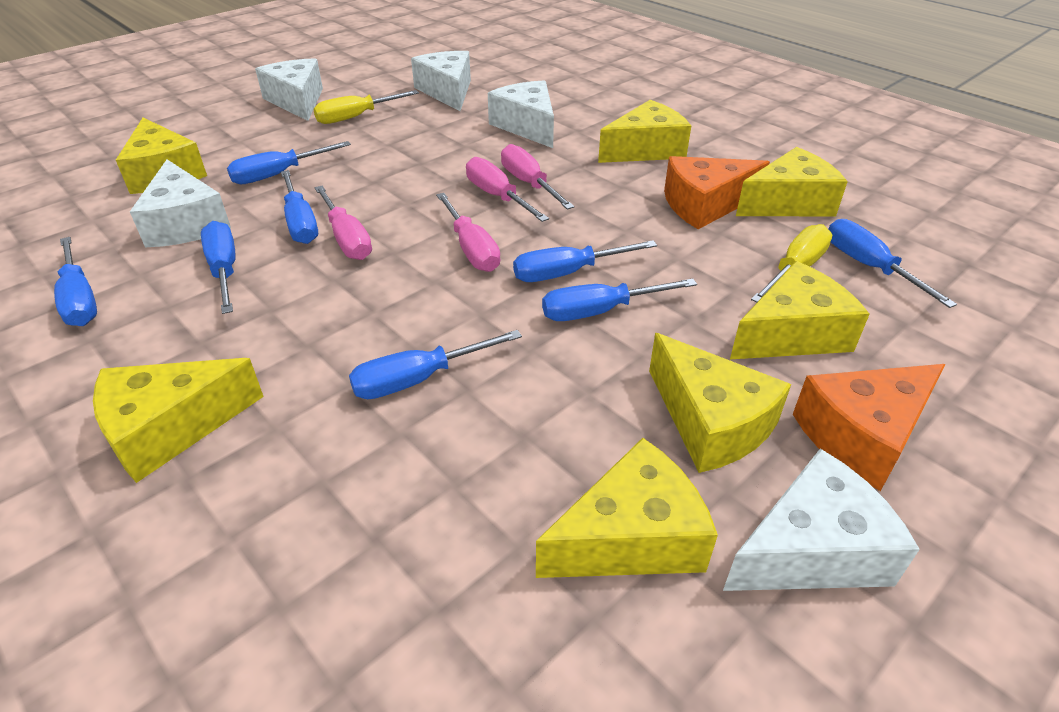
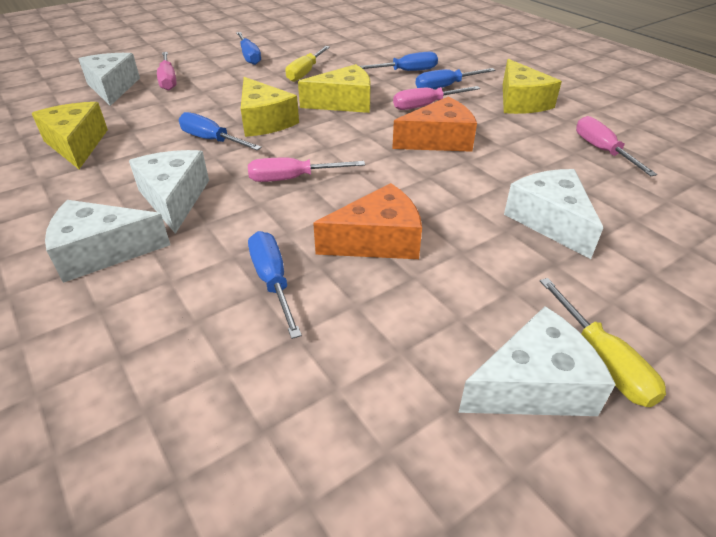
blue screwdriver: 8 -> 5
yellow cheese: 7 -> 4

